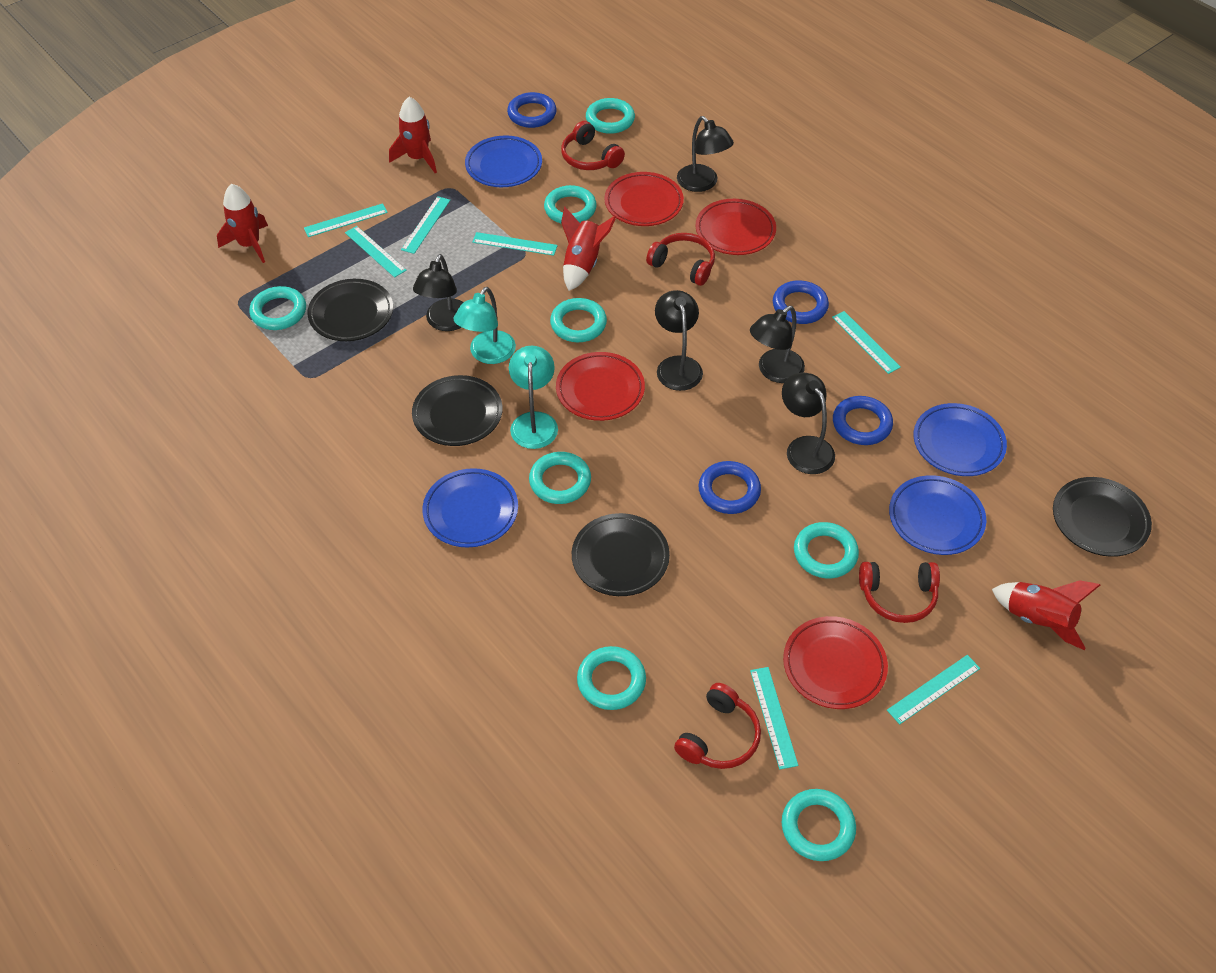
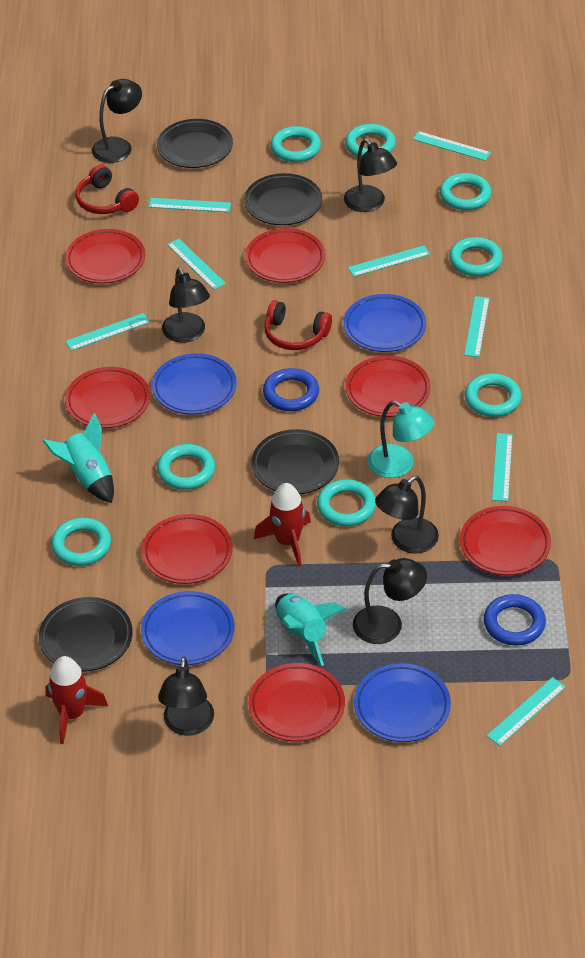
black lamp: 5 -> 6
blue ring: 4 -> 2
red headphones: 4 -> 2
red plate: 4 -> 7
red rocket: 4 -> 2
turquoise lamp: 2 -> 1
turquoise rocket: 0 -> 2
turquoise ruler: 7 -> 8

